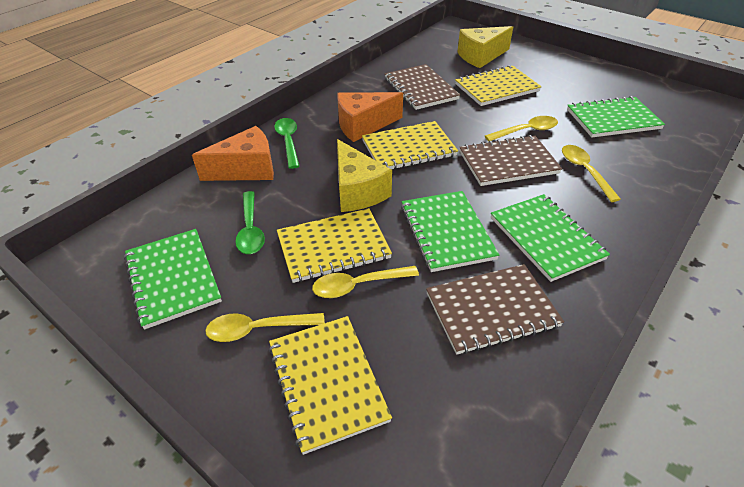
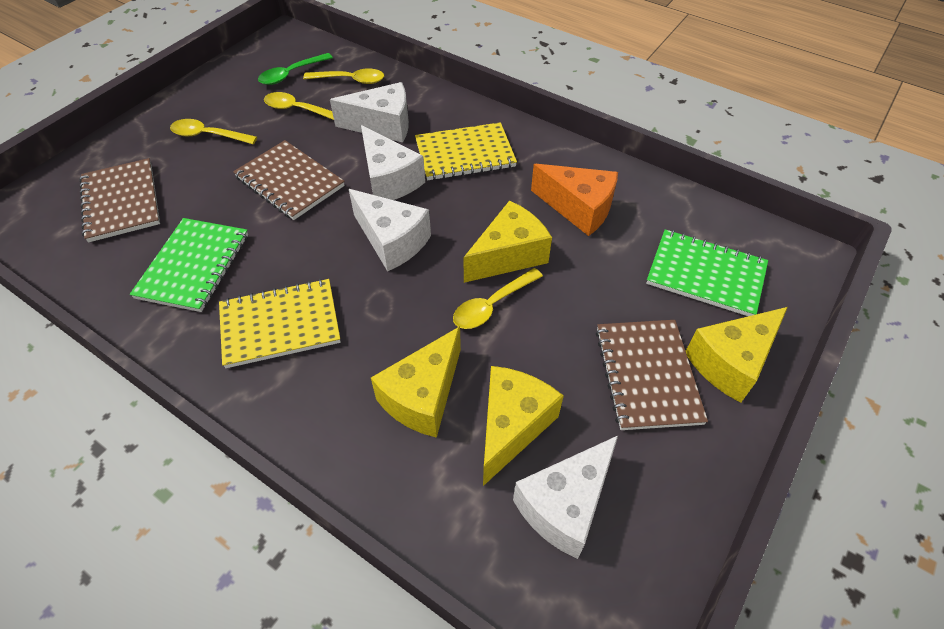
green notebook: 4 -> 2
green spoon: 2 -> 1
orange cheese: 2 -> 1
white cheese: 0 -> 4
yellow cheese: 2 -> 4
yellow notebook: 4 -> 2

